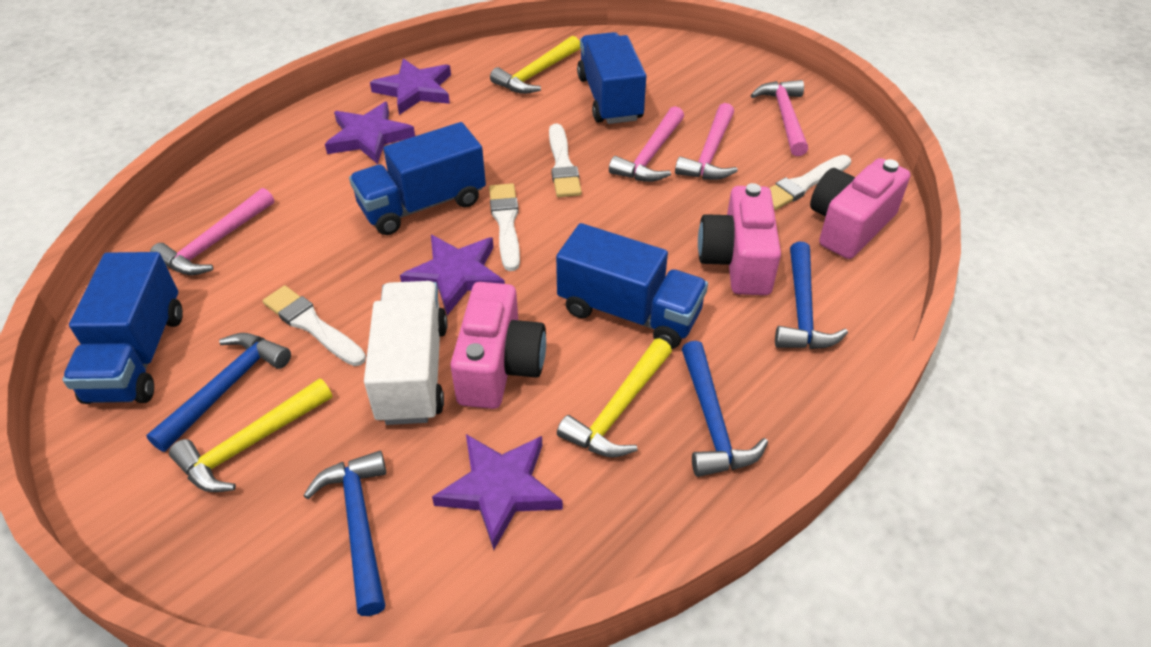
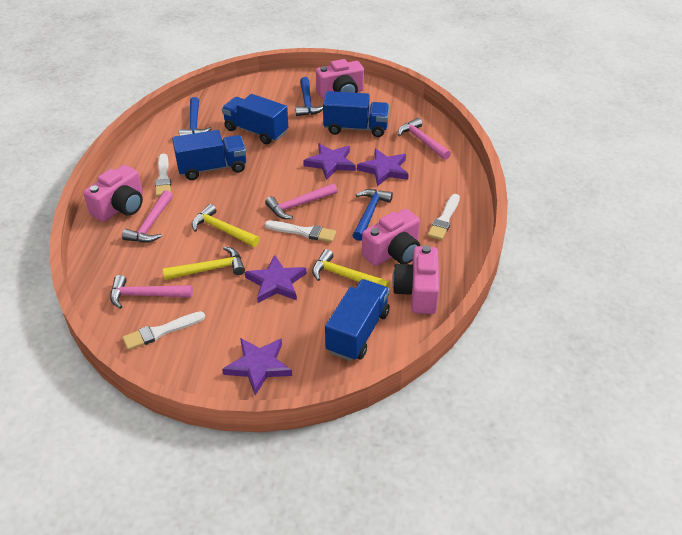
blue hammer: 4 -> 3
pink camera: 3 -> 4
white truck: 1 -> 0

